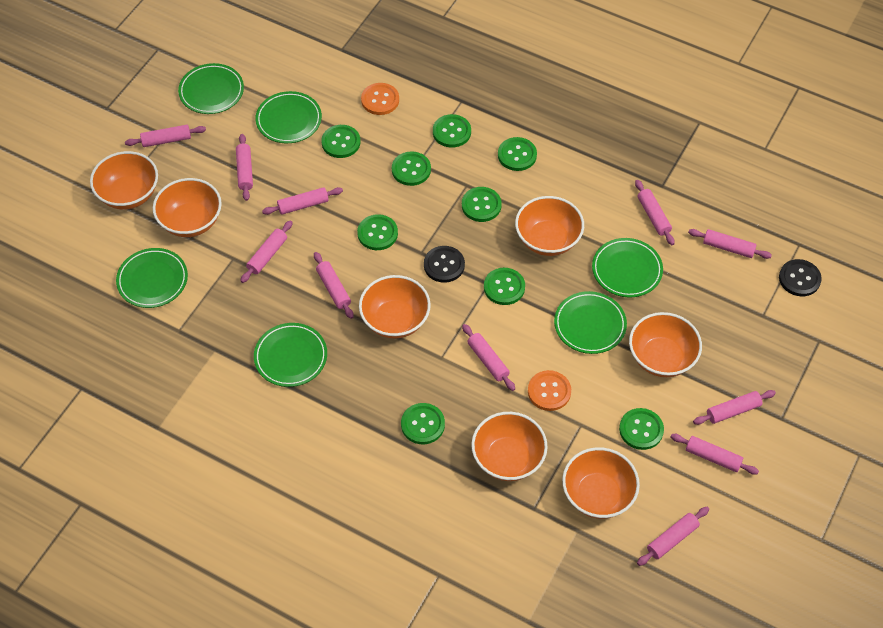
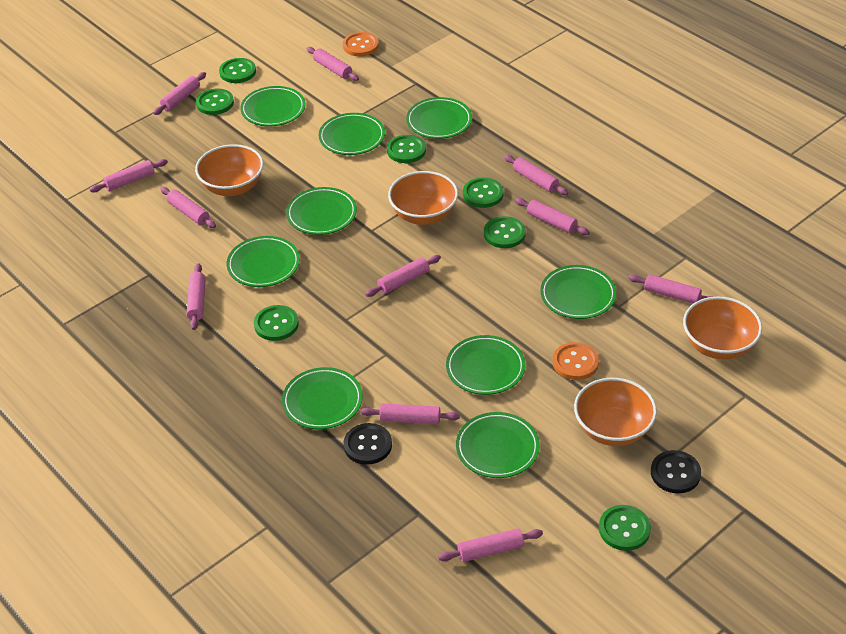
green button: 9 -> 7
green plate: 6 -> 9
orange bowl: 7 -> 4

